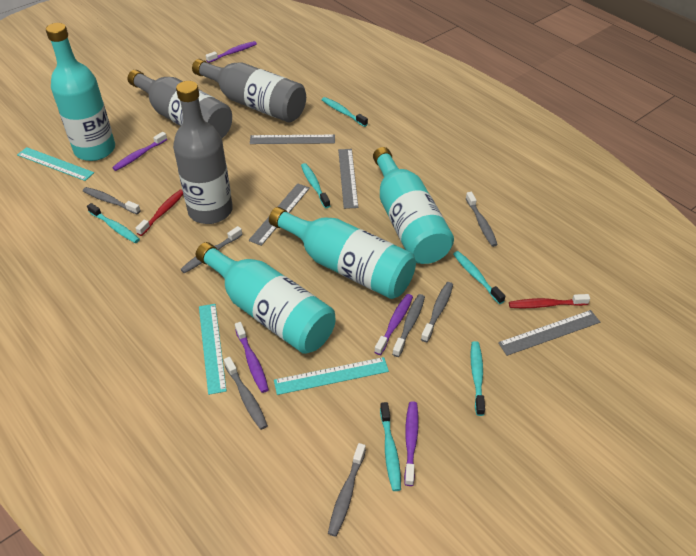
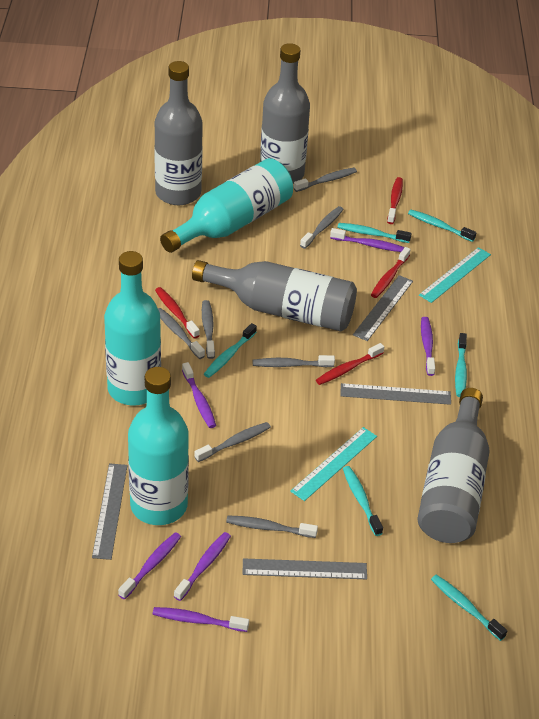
grey bottle: 3 -> 4
purple toothbrush: 5 -> 6
red toothbrush: 2 -> 4
turquoise bottle: 4 -> 3
turquoise ruler: 3 -> 2

